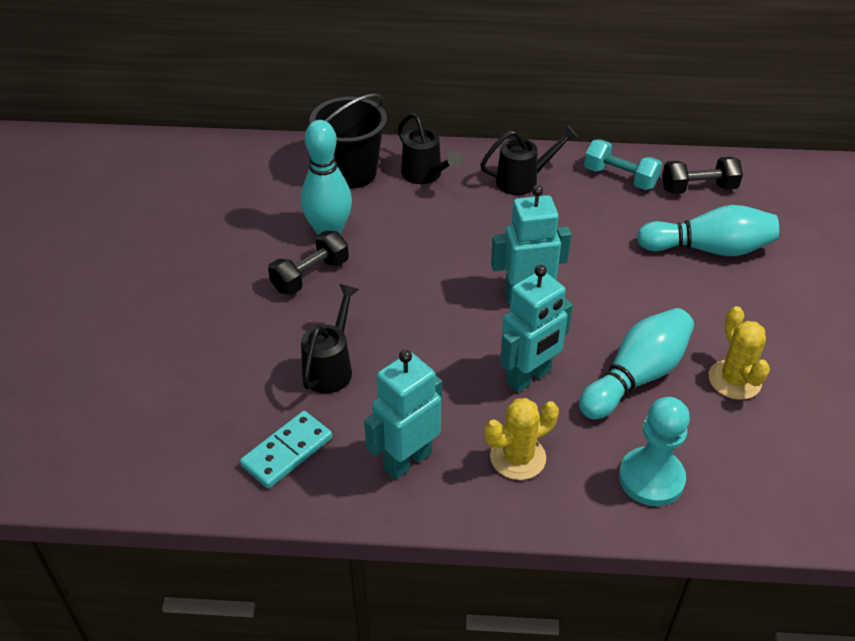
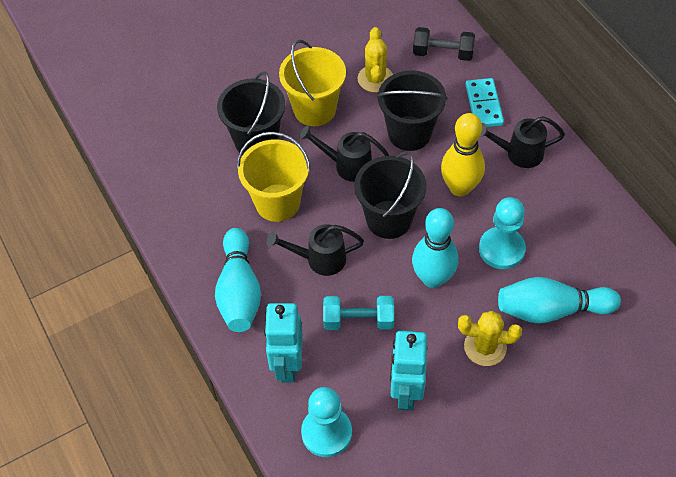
black bucket: 1 -> 3
black dumbbell: 2 -> 1
turquoise pawn: 1 -> 2
turquoise robot: 3 -> 2
yellow bowling pin: 0 -> 1
yellow bucket: 0 -> 2

